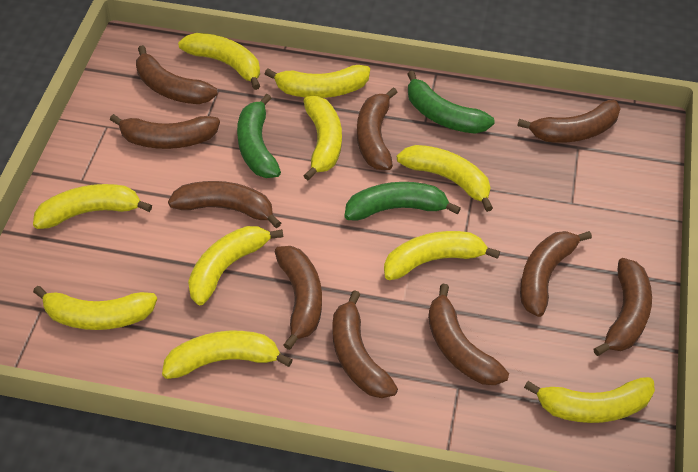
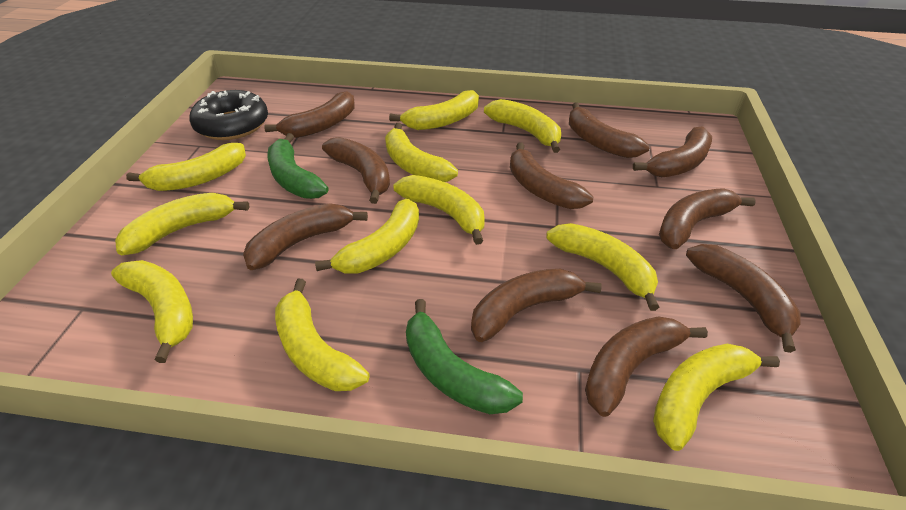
black donut: 0 -> 1
green banana: 3 -> 2
yellow banana: 10 -> 11

